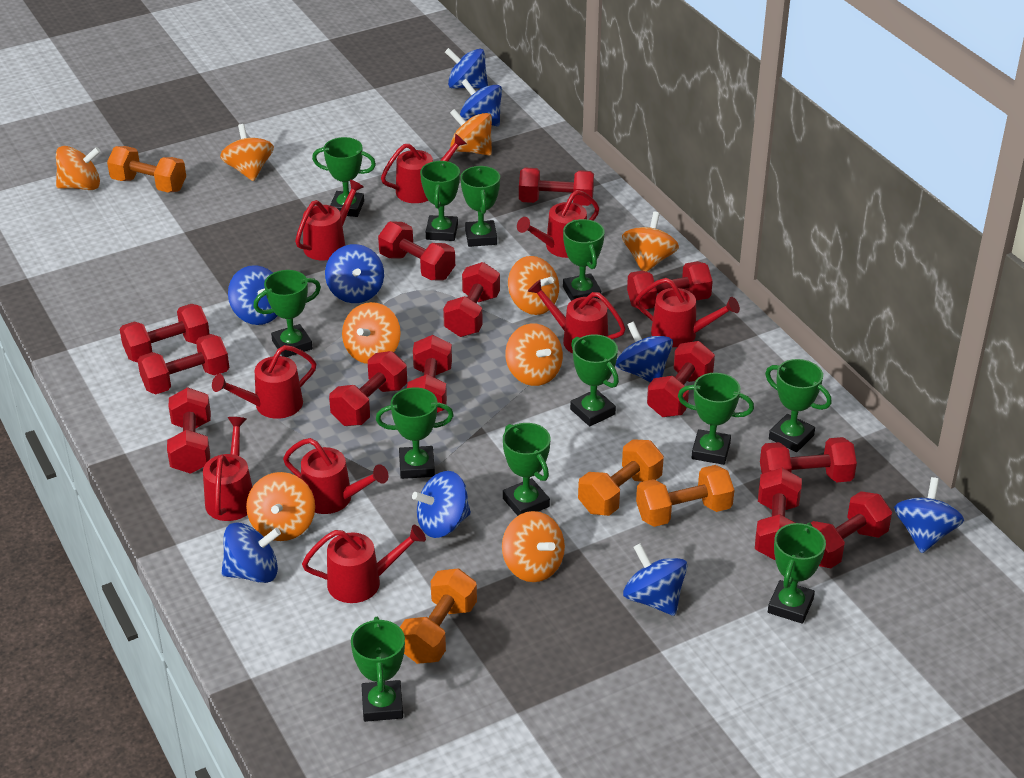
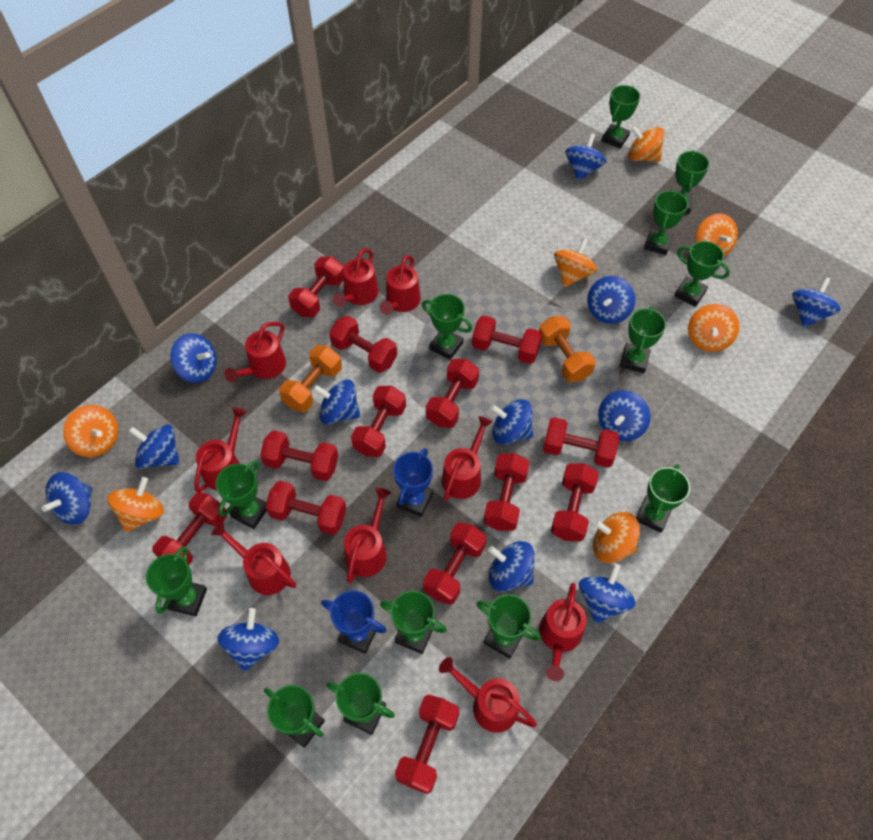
blue spinning top: 9 -> 12
blue trophy: 0 -> 2
green trophy: 12 -> 13
orange dumbbell: 4 -> 2
orange spinning top: 9 -> 7

